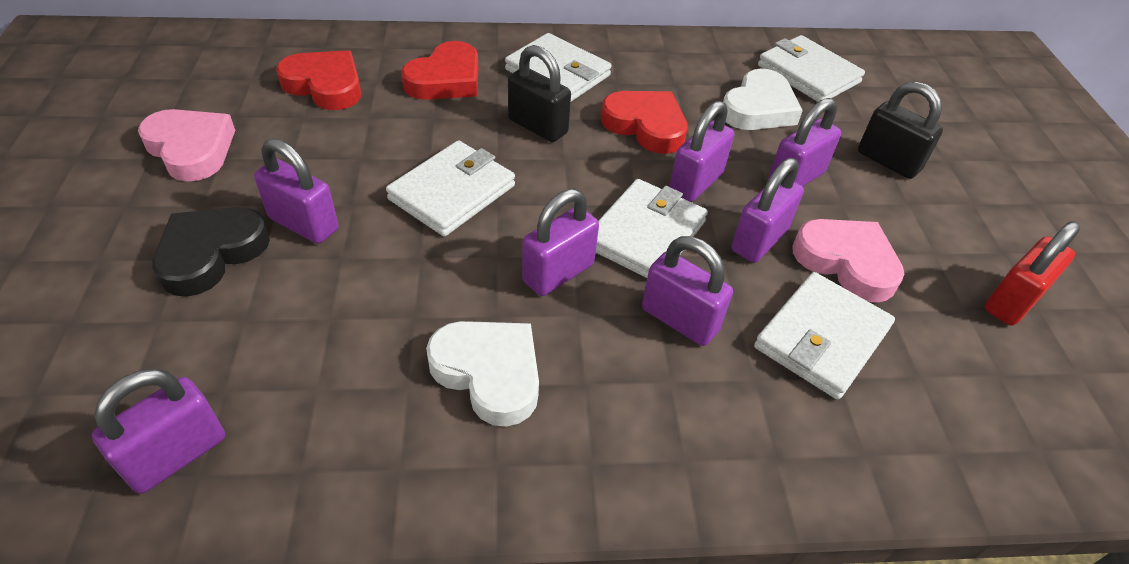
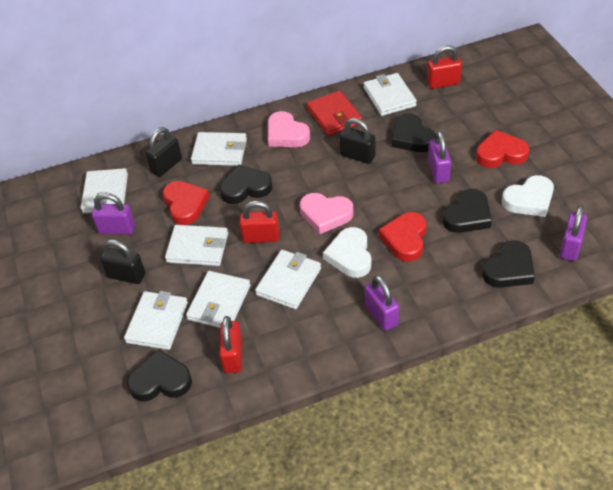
black heart: 1 -> 5
black padlock: 2 -> 3
purple padlock: 7 -> 4
red padlock: 1 -> 3
red wallet: 0 -> 1
white wallet: 5 -> 7

